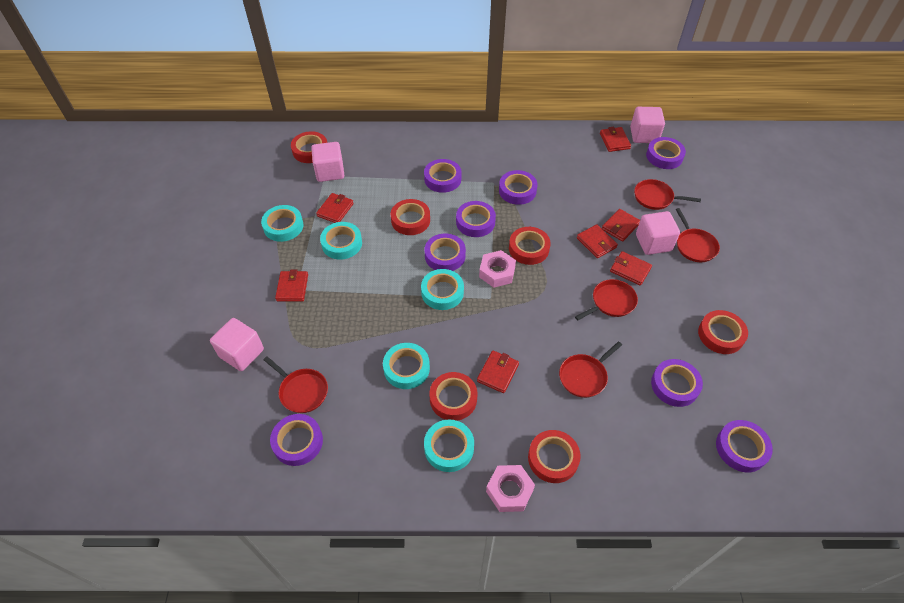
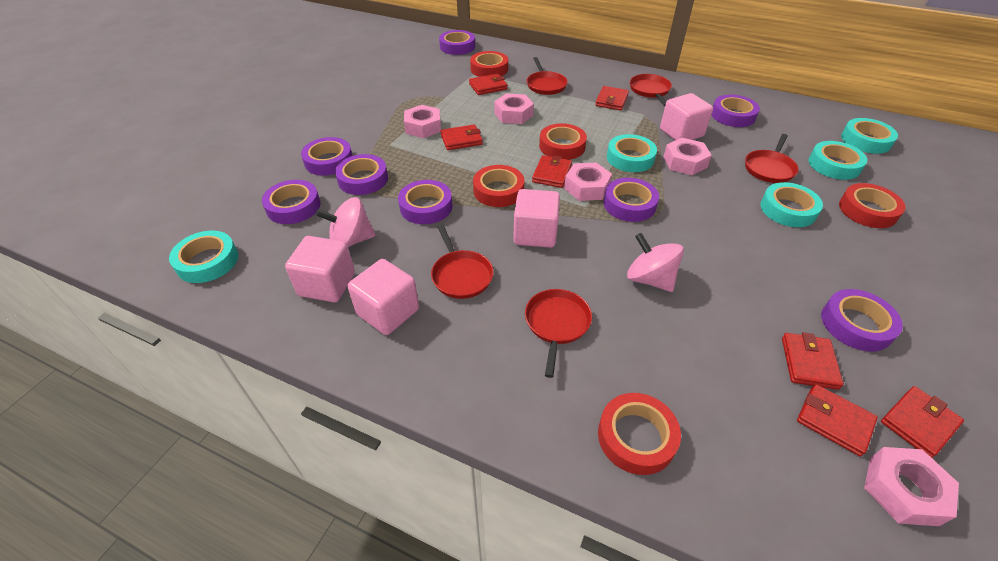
pink nut: 2 -> 5
pink spinning top: 0 -> 2
red tape: 6 -> 5

